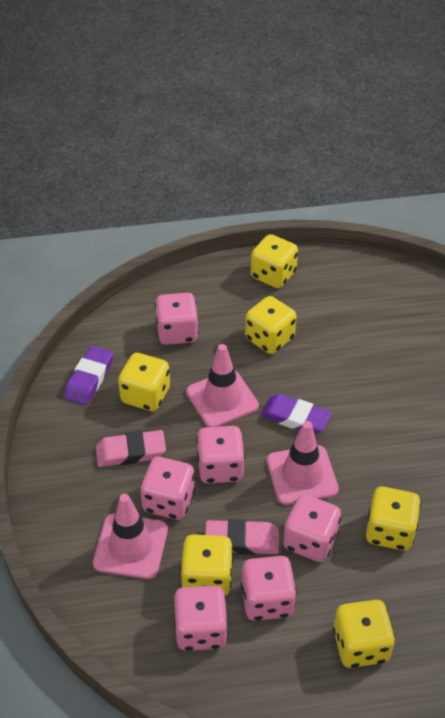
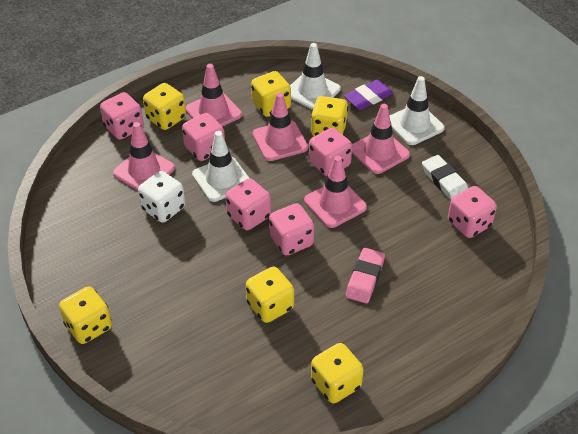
pink eraser: 2 -> 1
pink traffic cone: 3 -> 5
purple eraser: 2 -> 1
white dice: 0 -> 1
white eraser: 0 -> 1
white traffic cone: 0 -> 3

